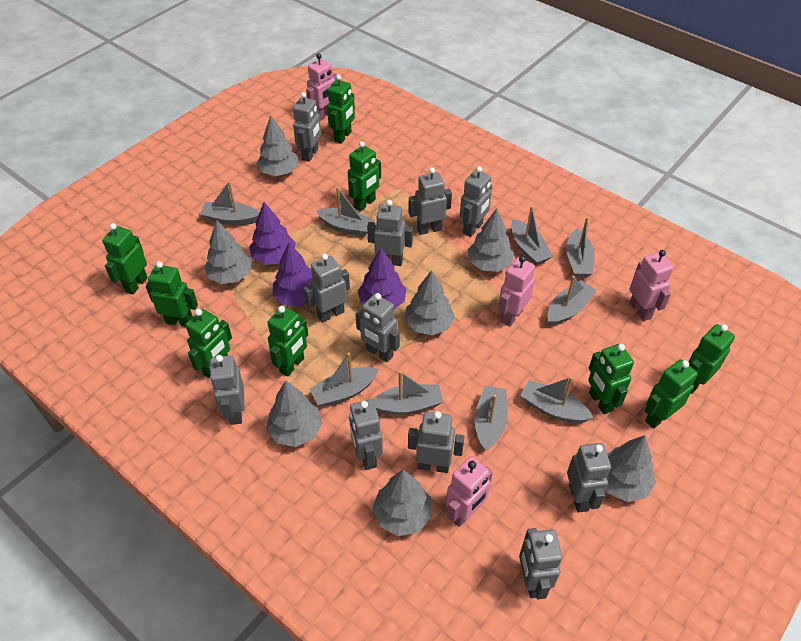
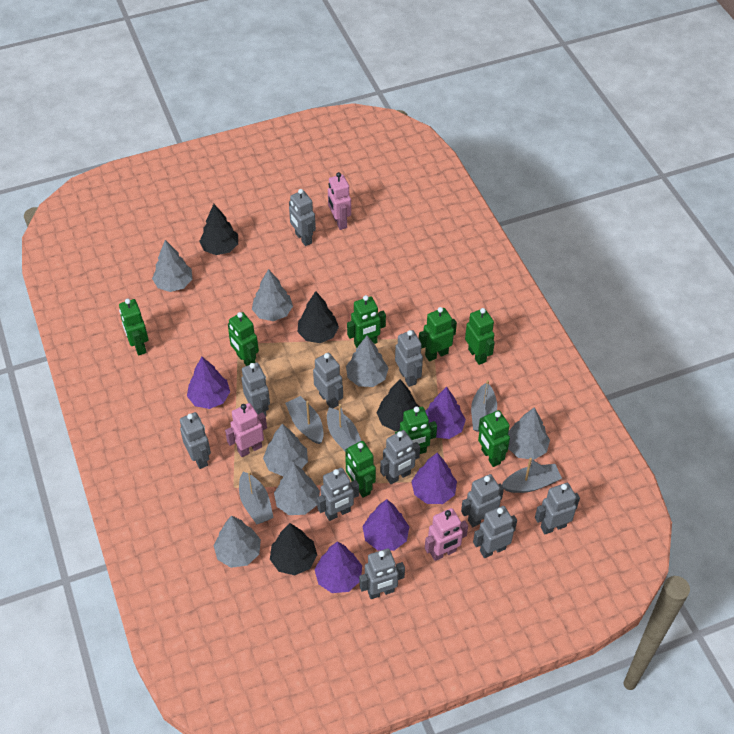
black tree: 0 -> 4
green robot: 9 -> 8
grey boat: 9 -> 5
pink robot: 4 -> 3
purple tree: 3 -> 5

